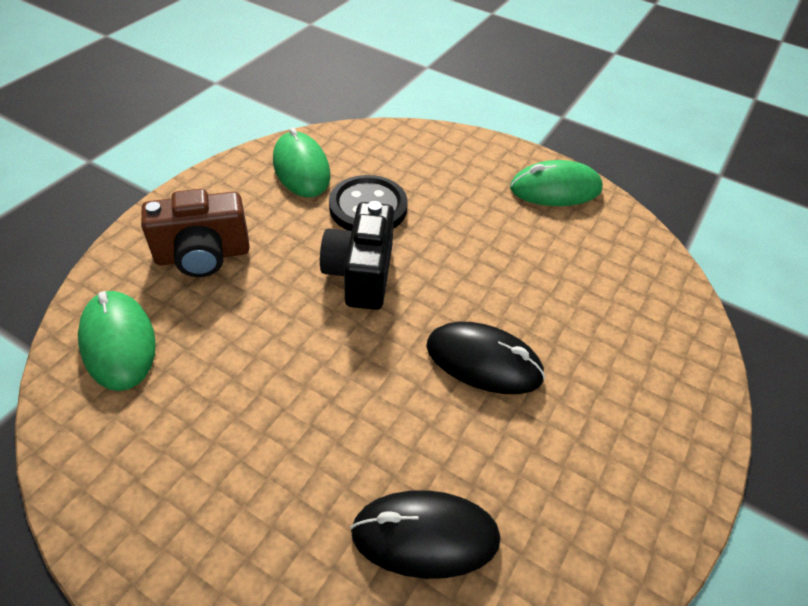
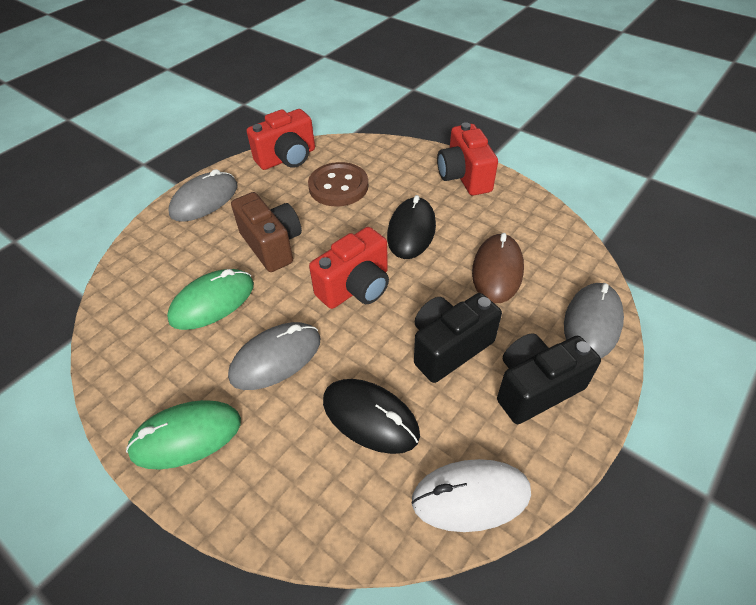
black button: 1 -> 0
black camera: 1 -> 2
brown button: 0 -> 1
brown mouse: 0 -> 1
green mouse: 3 -> 2
grey mouse: 0 -> 3
red camera: 0 -> 3
white mouse: 0 -> 1

